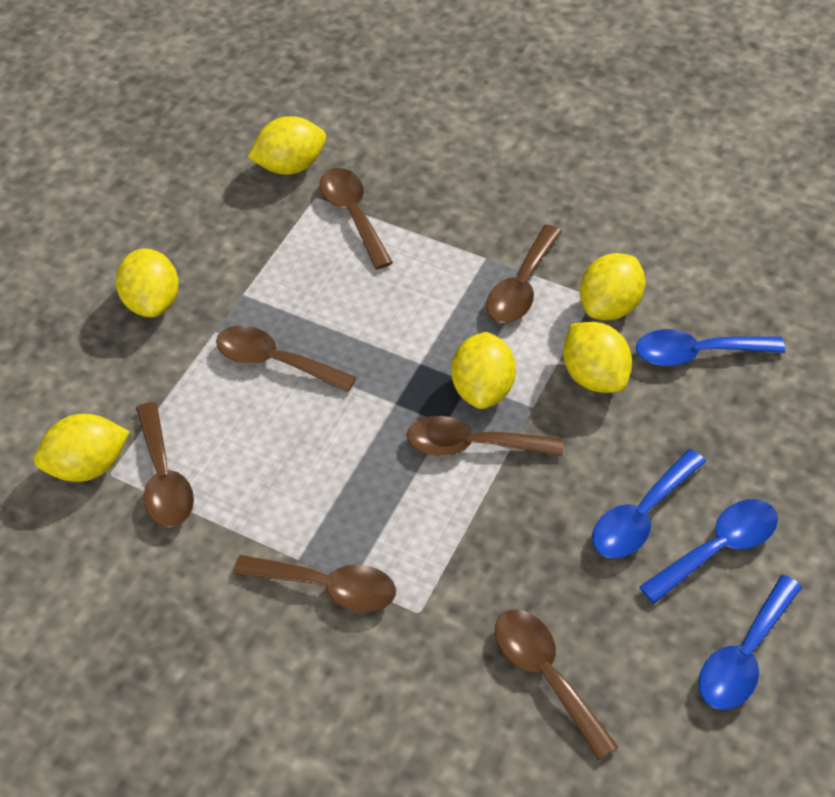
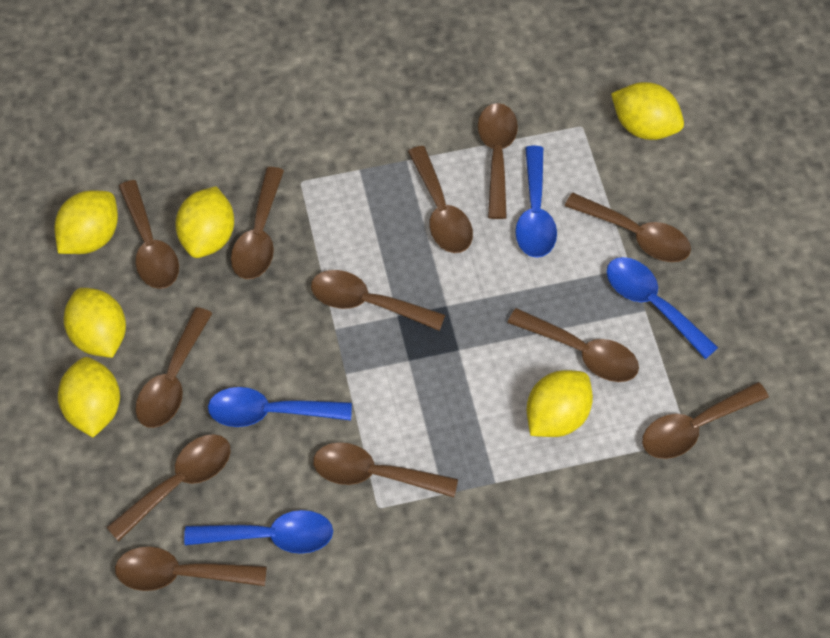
brown spoon: 7 -> 12

